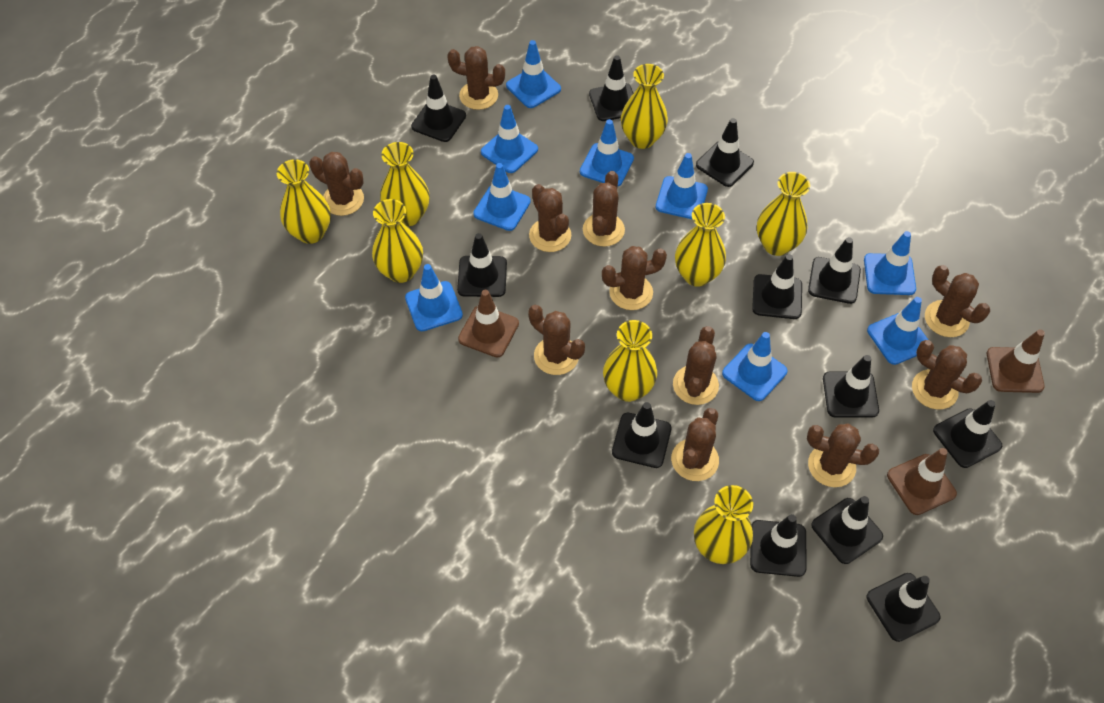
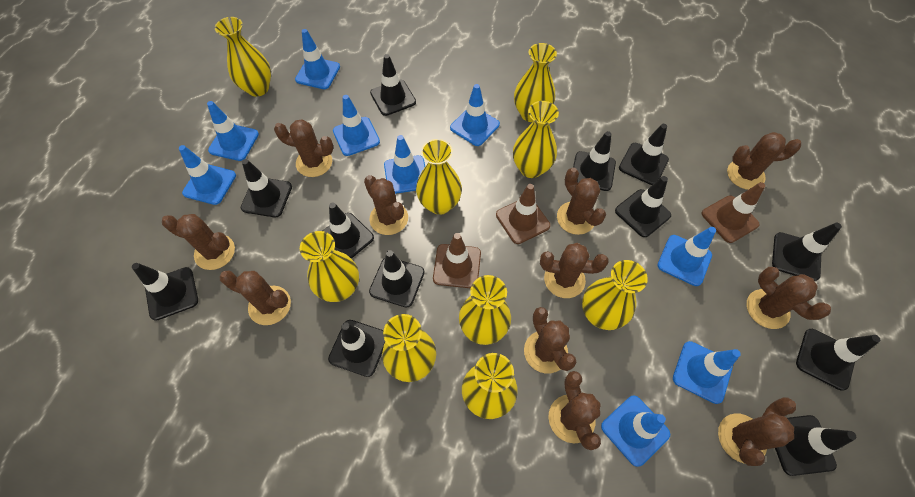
yellow vase: 8 -> 9

